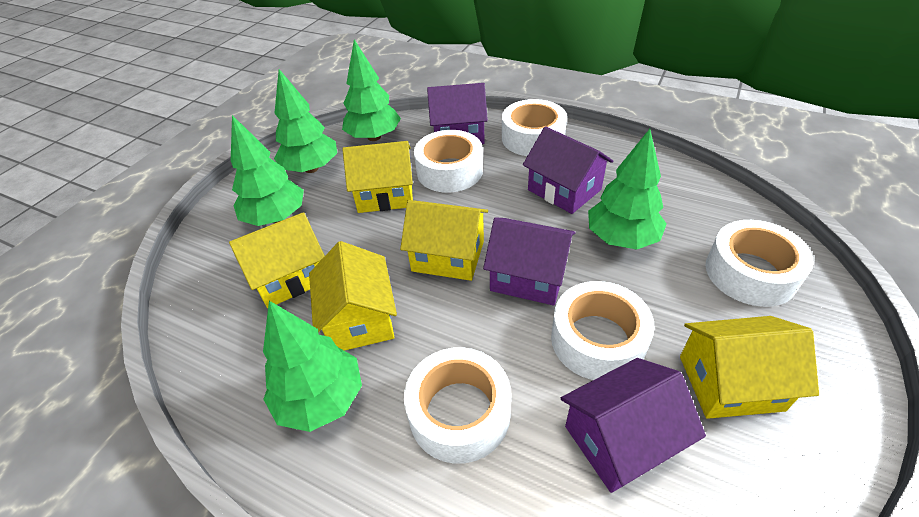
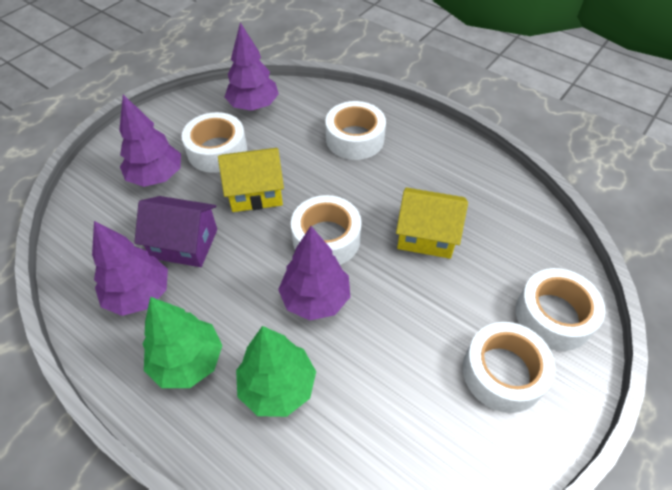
green tree: 5 -> 2
purple house: 4 -> 1
purple tree: 0 -> 4
yellow house: 5 -> 2

